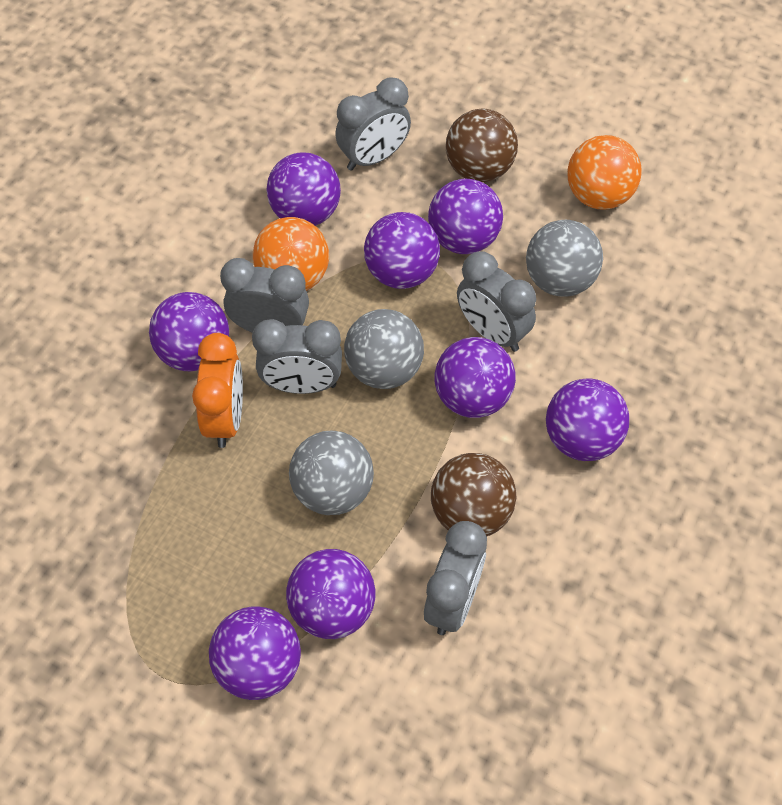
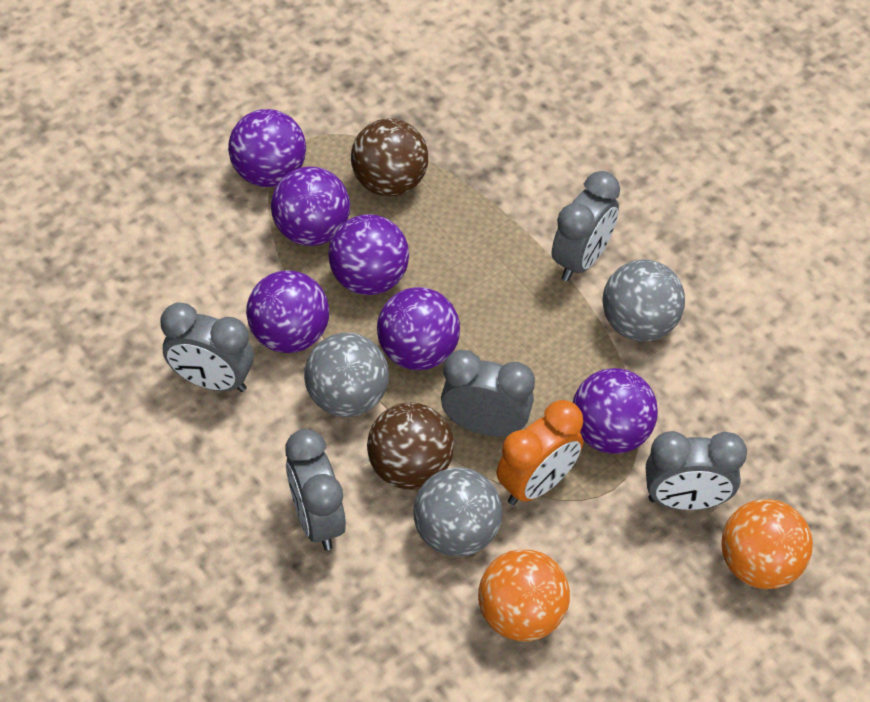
purple ball: 8 -> 6

